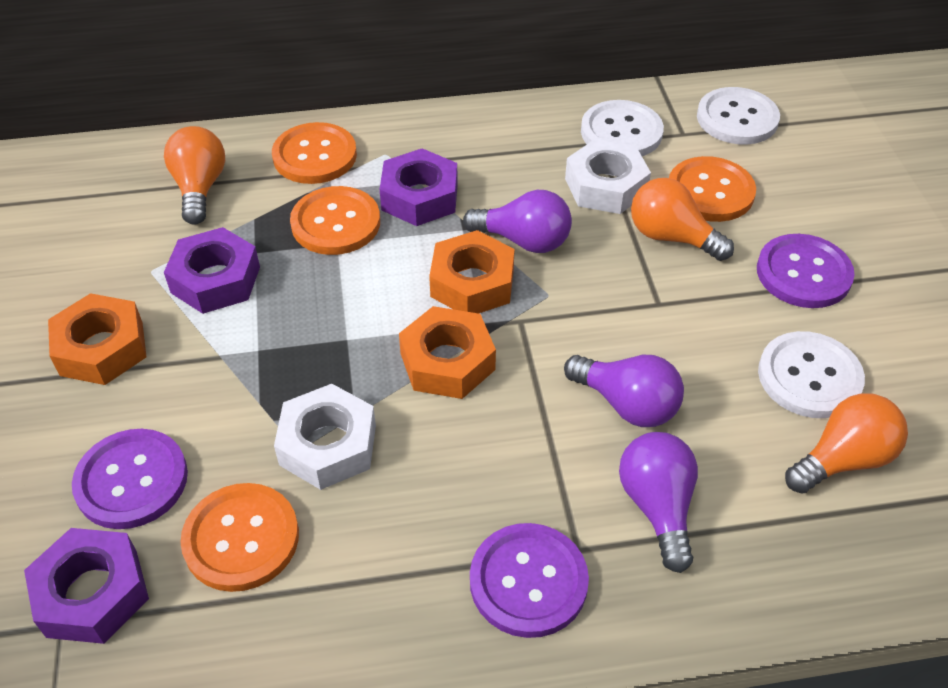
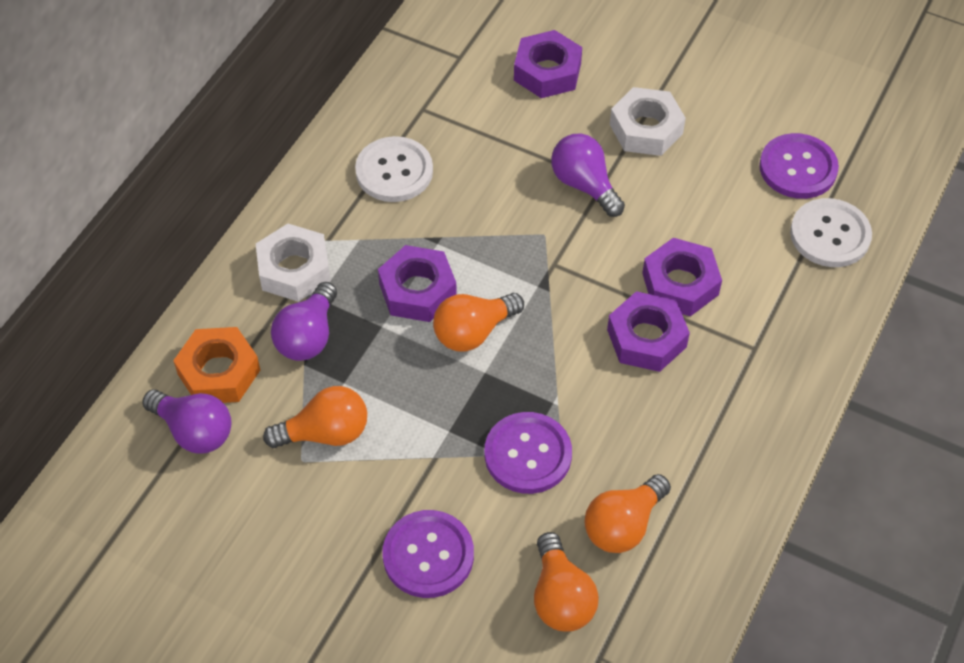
orange button: 4 -> 0
orange light bulb: 3 -> 4
orange nut: 3 -> 1
purple nut: 3 -> 4
white button: 3 -> 2

